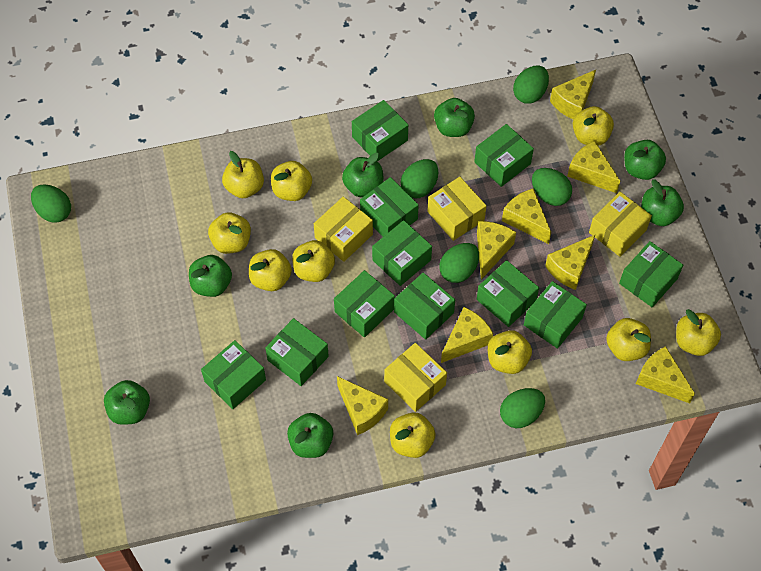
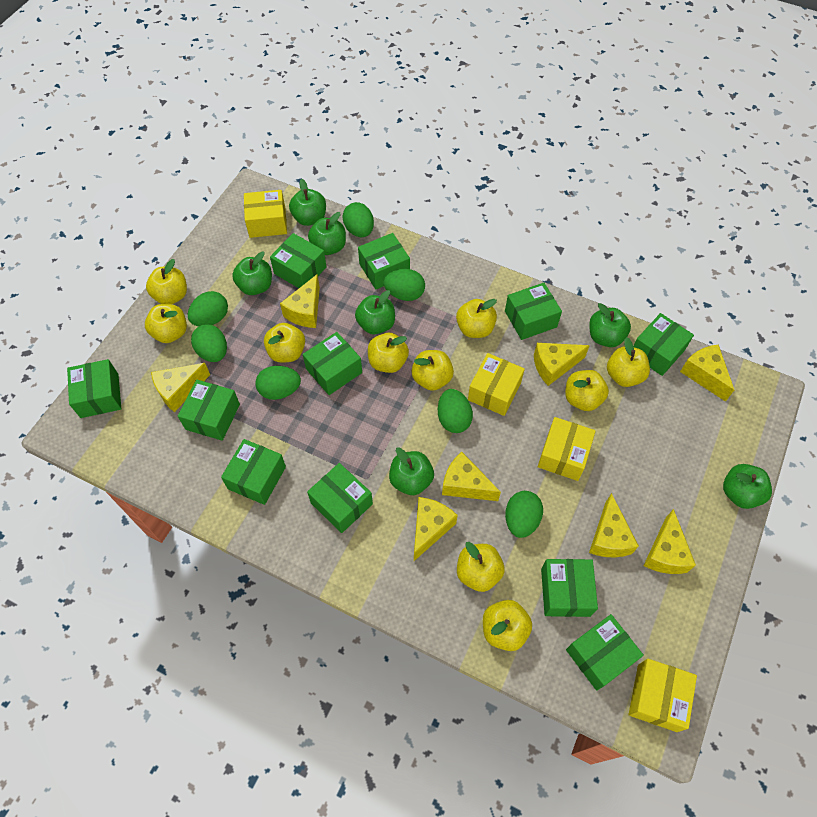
green egg: 6 -> 7

